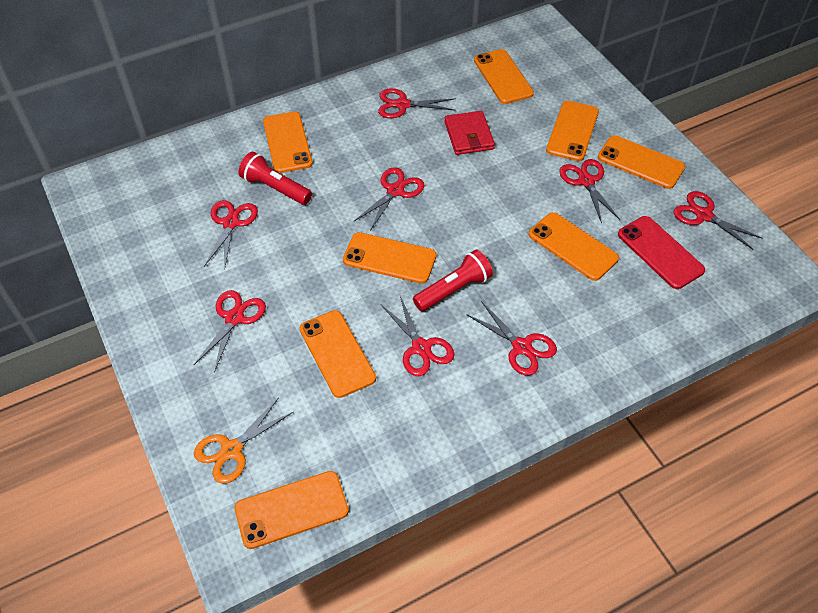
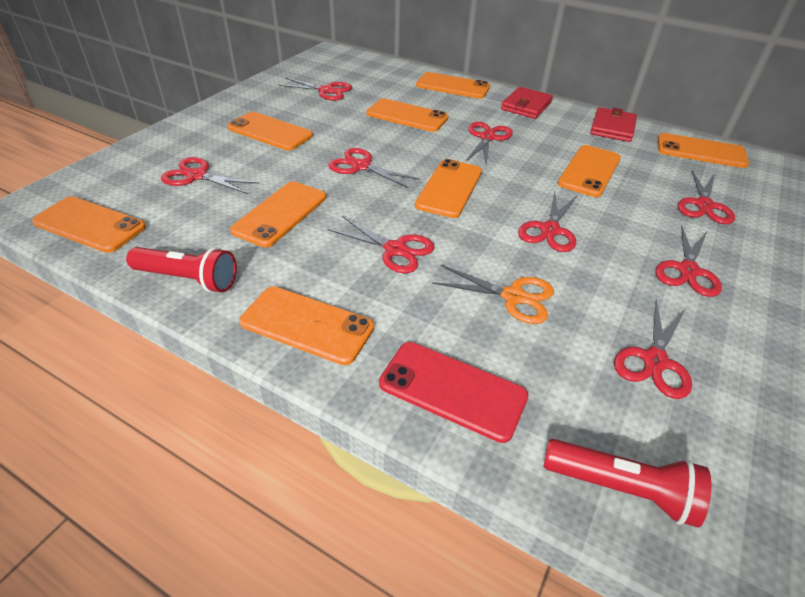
orange phone: 8 -> 9
red scissors: 8 -> 9
red wallet: 1 -> 2

